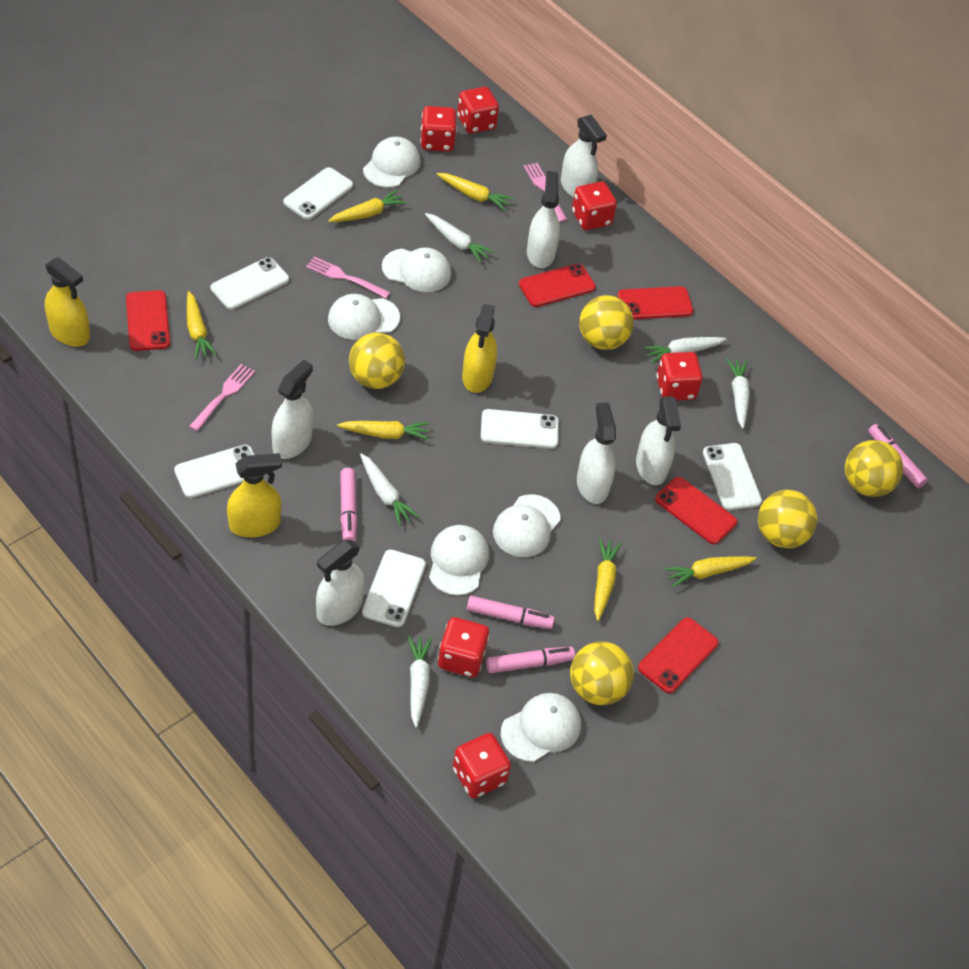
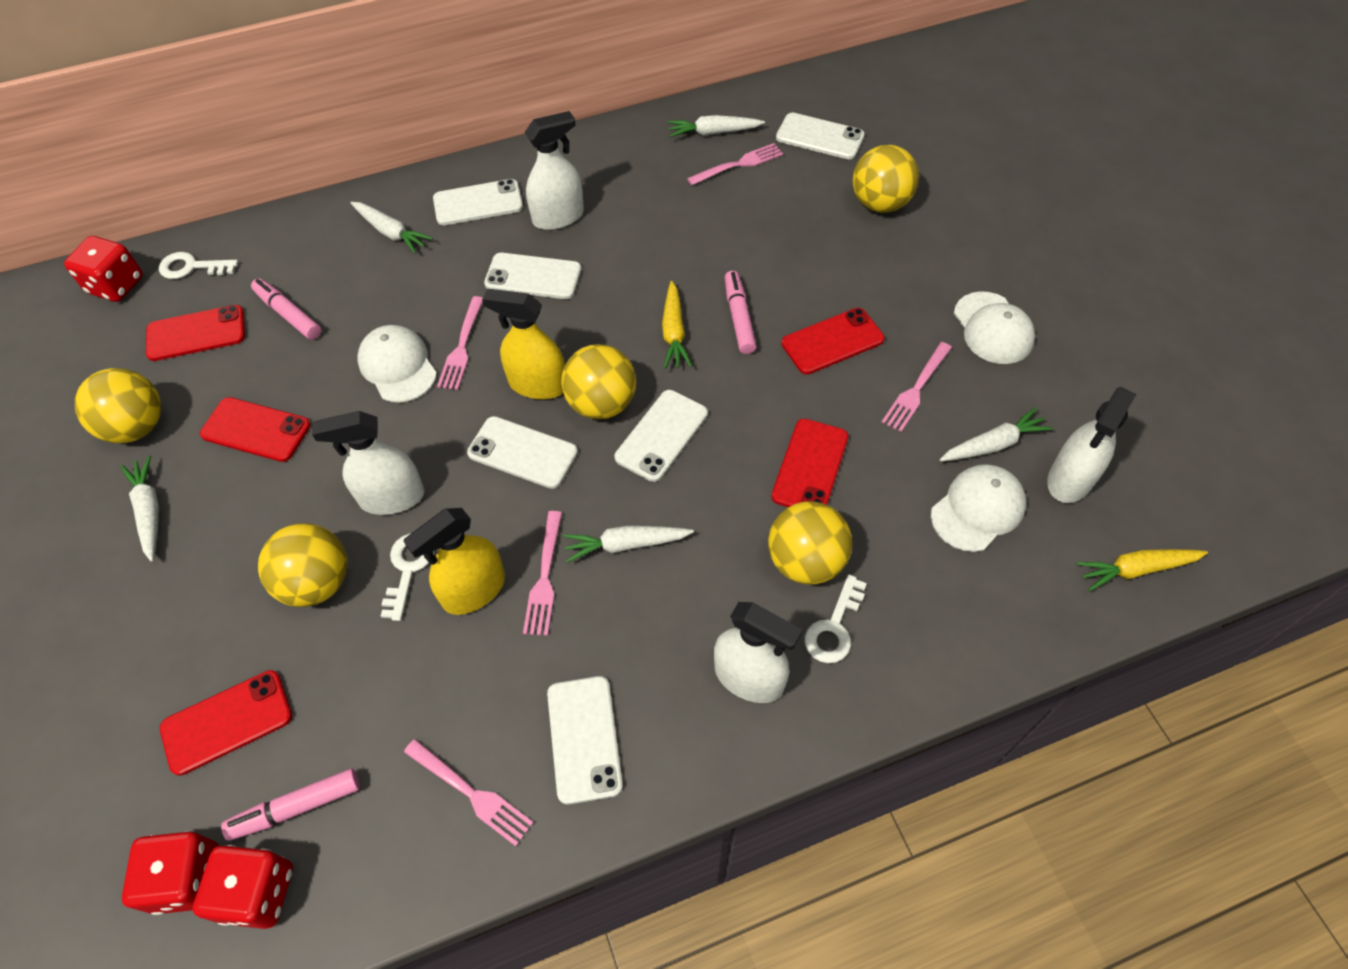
pink fork: 3 -> 5
pink marker: 4 -> 3
red dice: 6 -> 3
white cap: 6 -> 3
white key: 0 -> 3
white spray bottle: 6 -> 4
yellow carrot: 6 -> 2
yellow spray bottle: 3 -> 2

